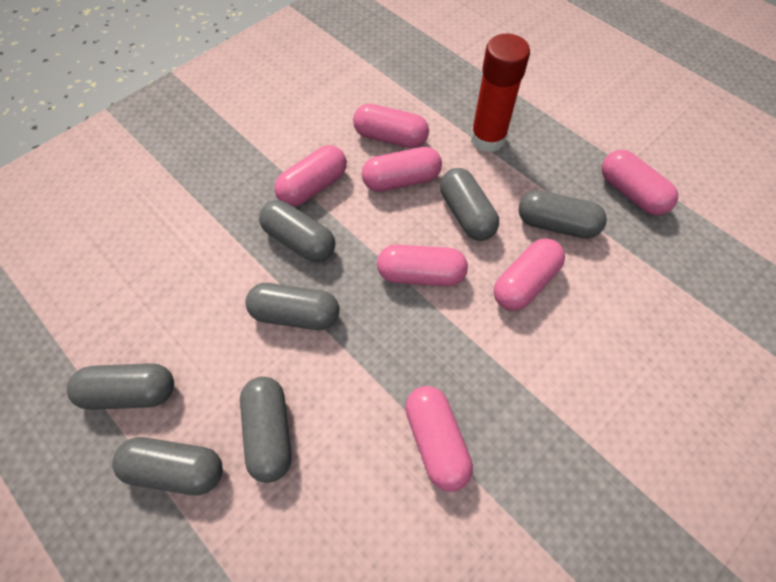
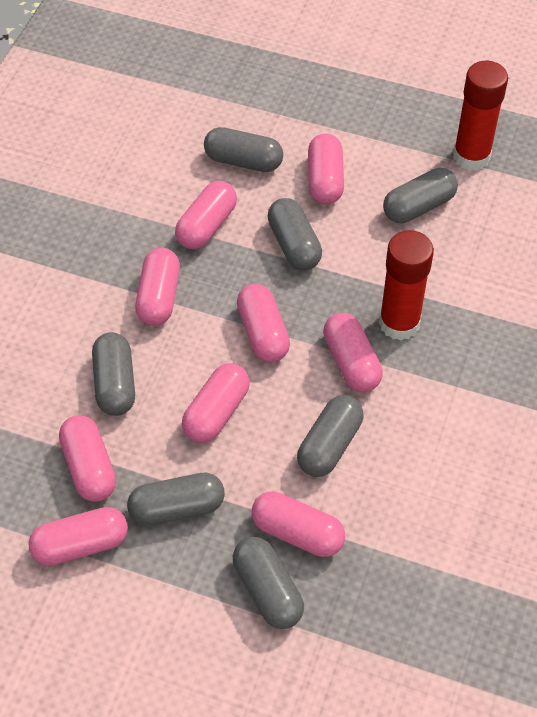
pink capsule: 7 -> 9
red glue stick: 1 -> 2

